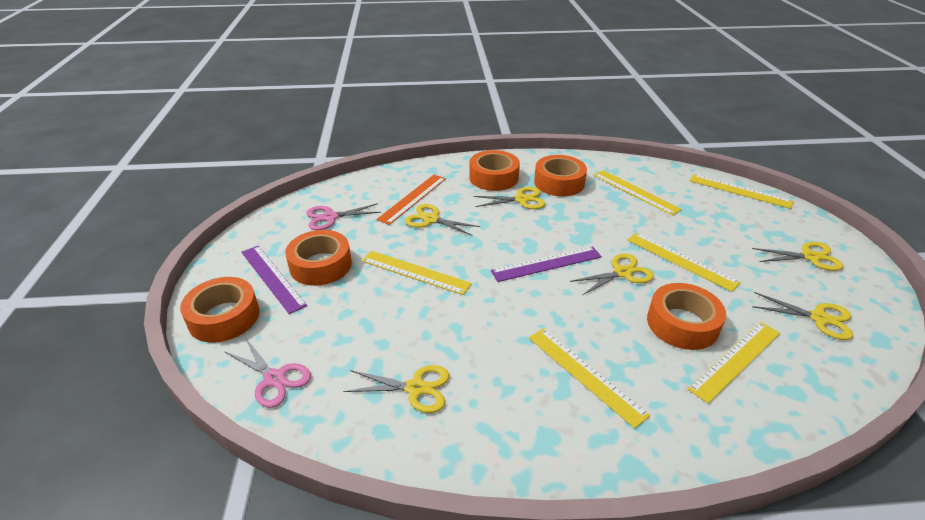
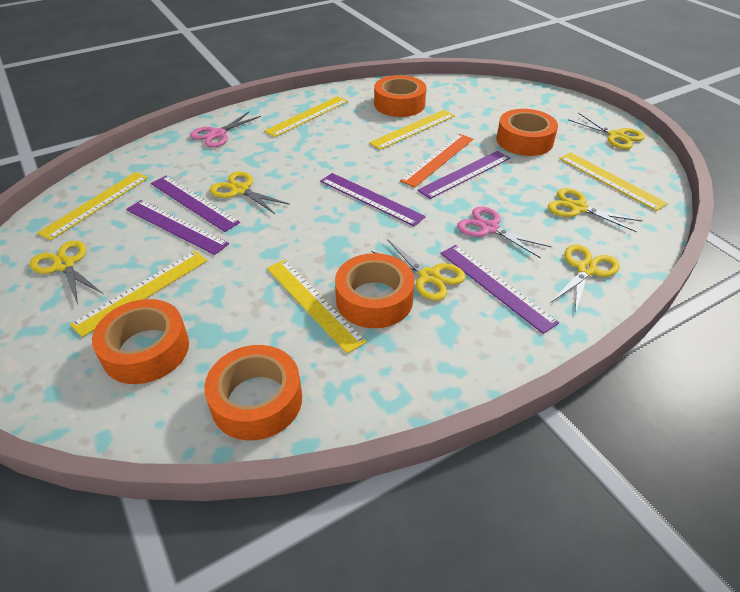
purple ruler: 2 -> 5

